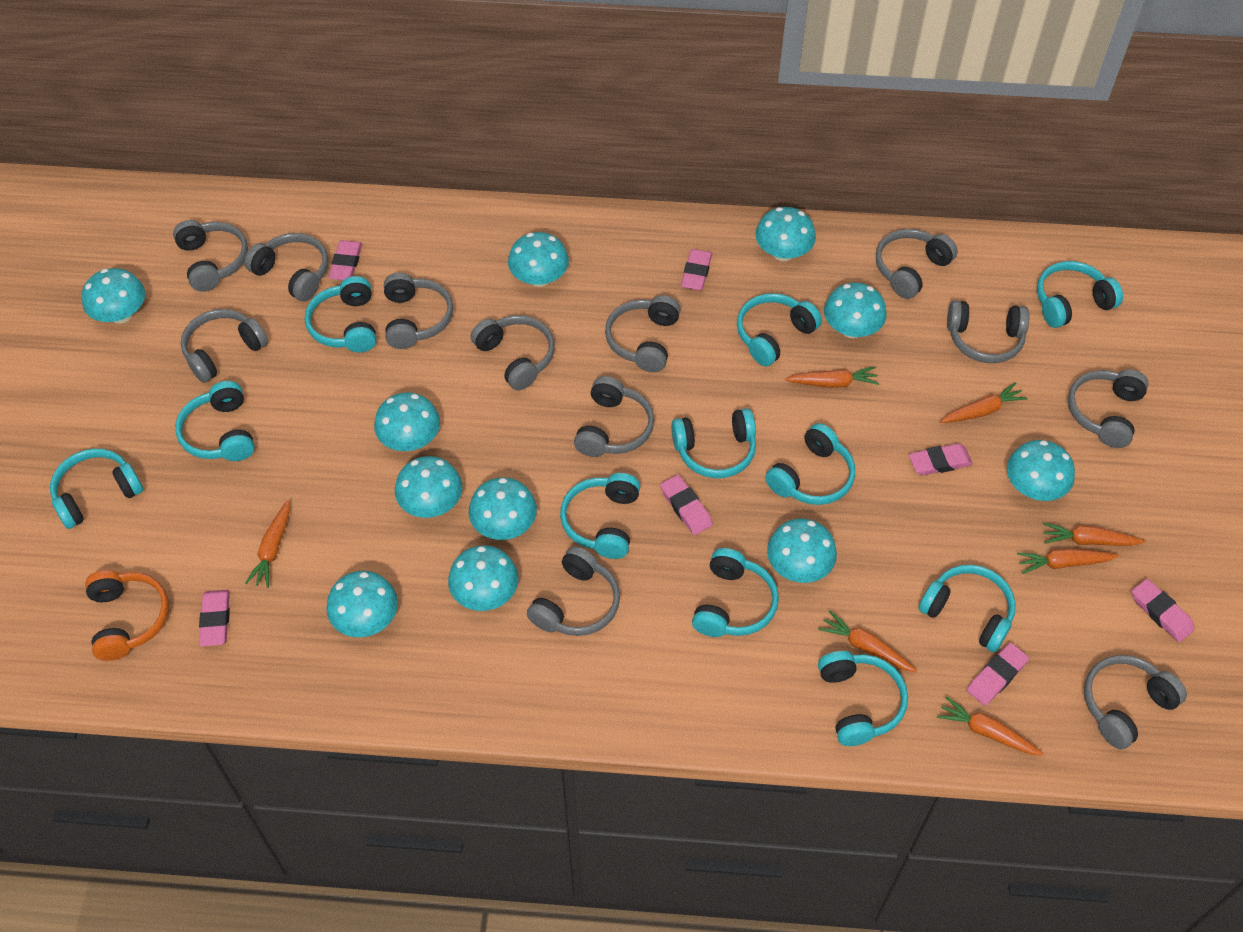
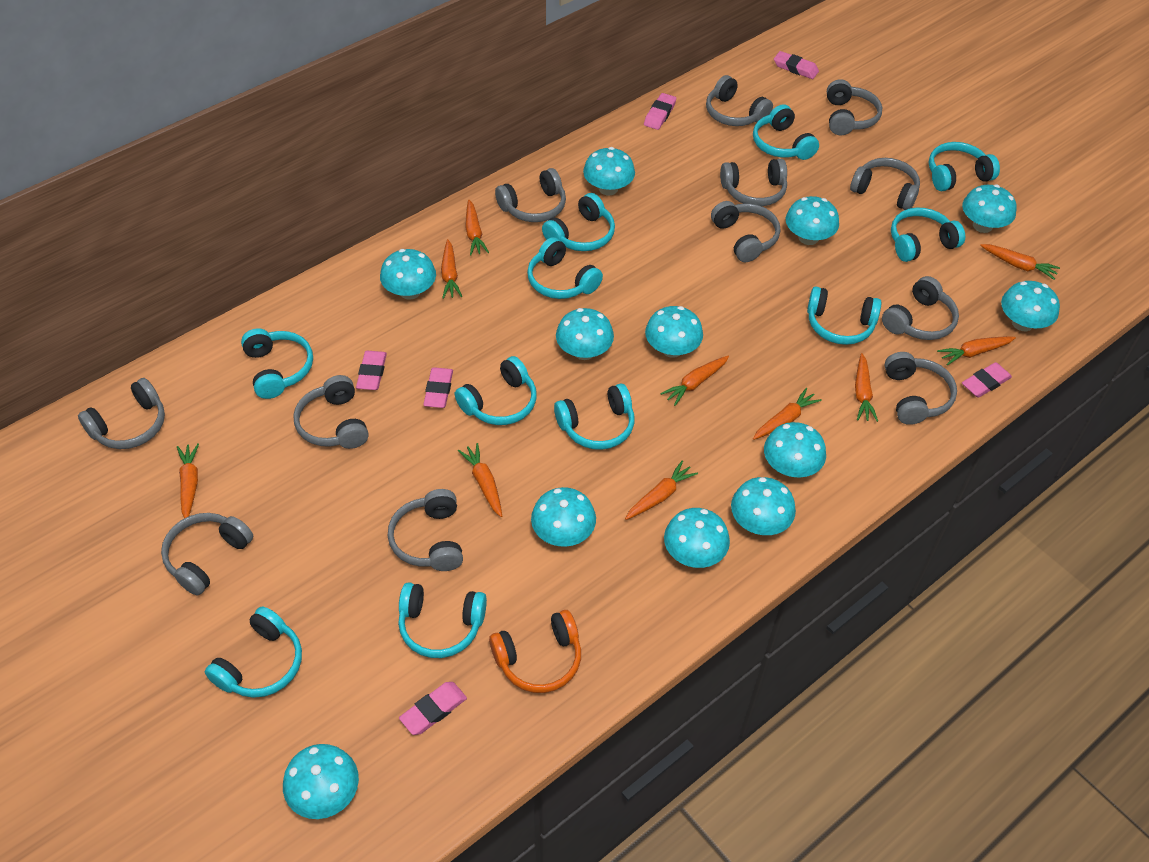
orange carrot: 7 -> 10
pink eraser: 7 -> 6
turquoise mushroom: 11 -> 12

